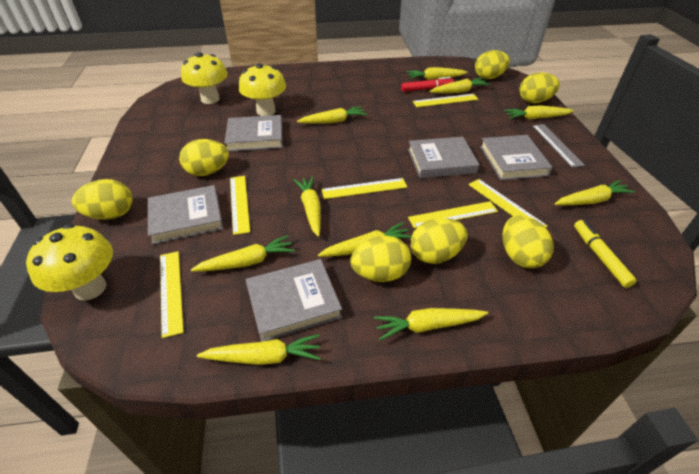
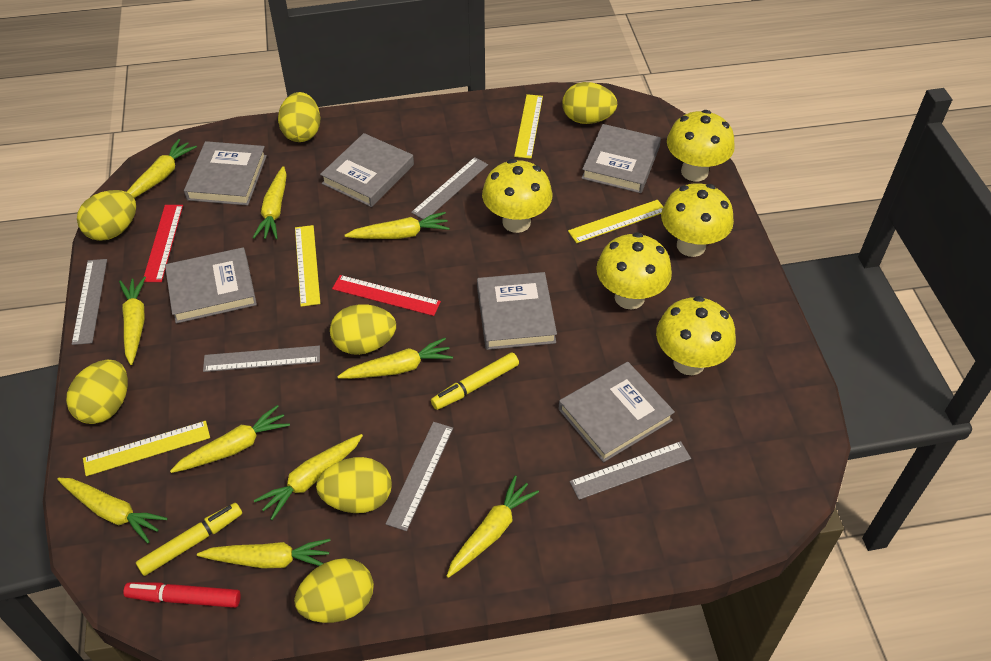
grey book: 5 -> 6
grey ruler: 1 -> 5
red ruler: 0 -> 2
yellow marker: 1 -> 2
yellow mushroom: 3 -> 5
yellow ruler: 6 -> 4

